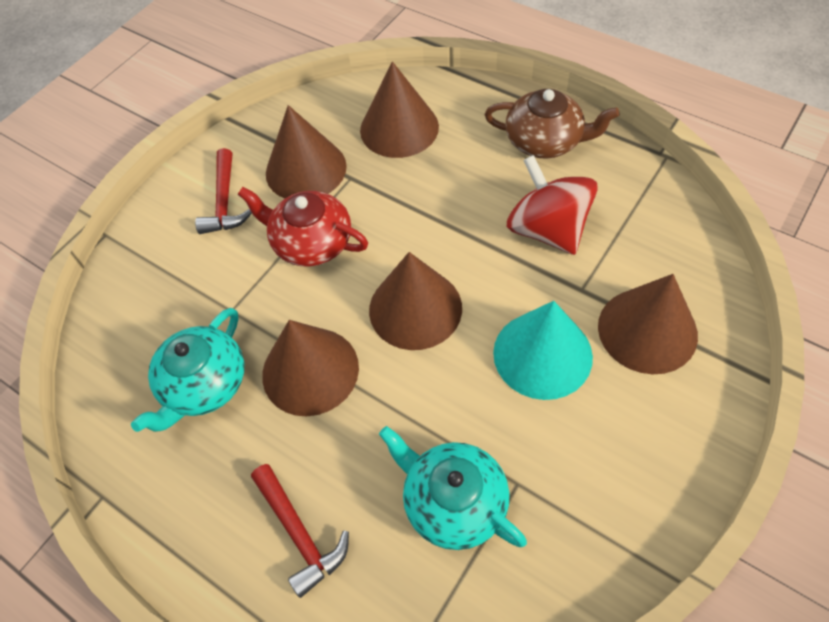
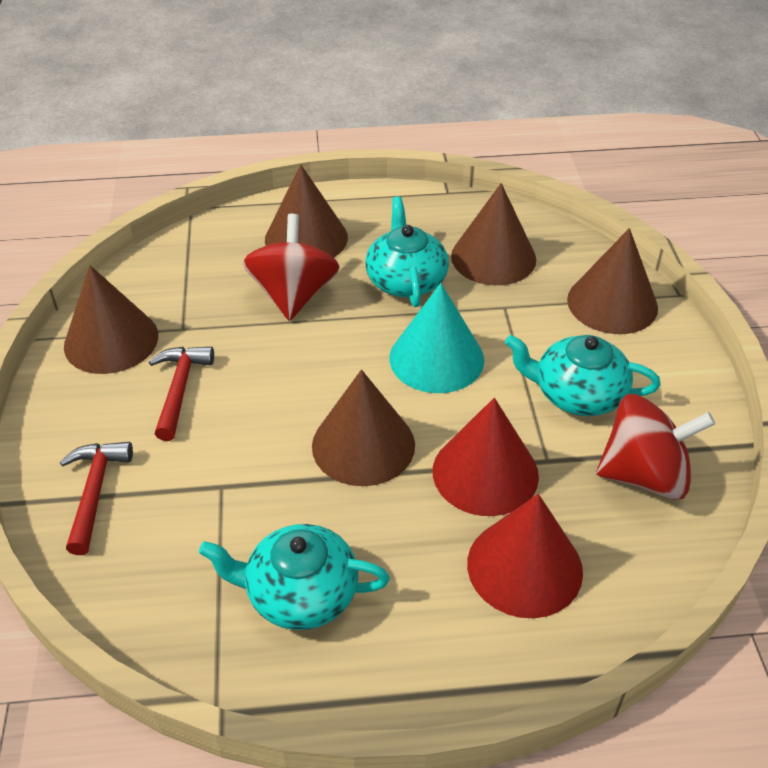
brown teapot: 1 -> 0
red cone: 0 -> 2
red spinning top: 1 -> 2
red teapot: 1 -> 0
turquoise teapot: 2 -> 3

